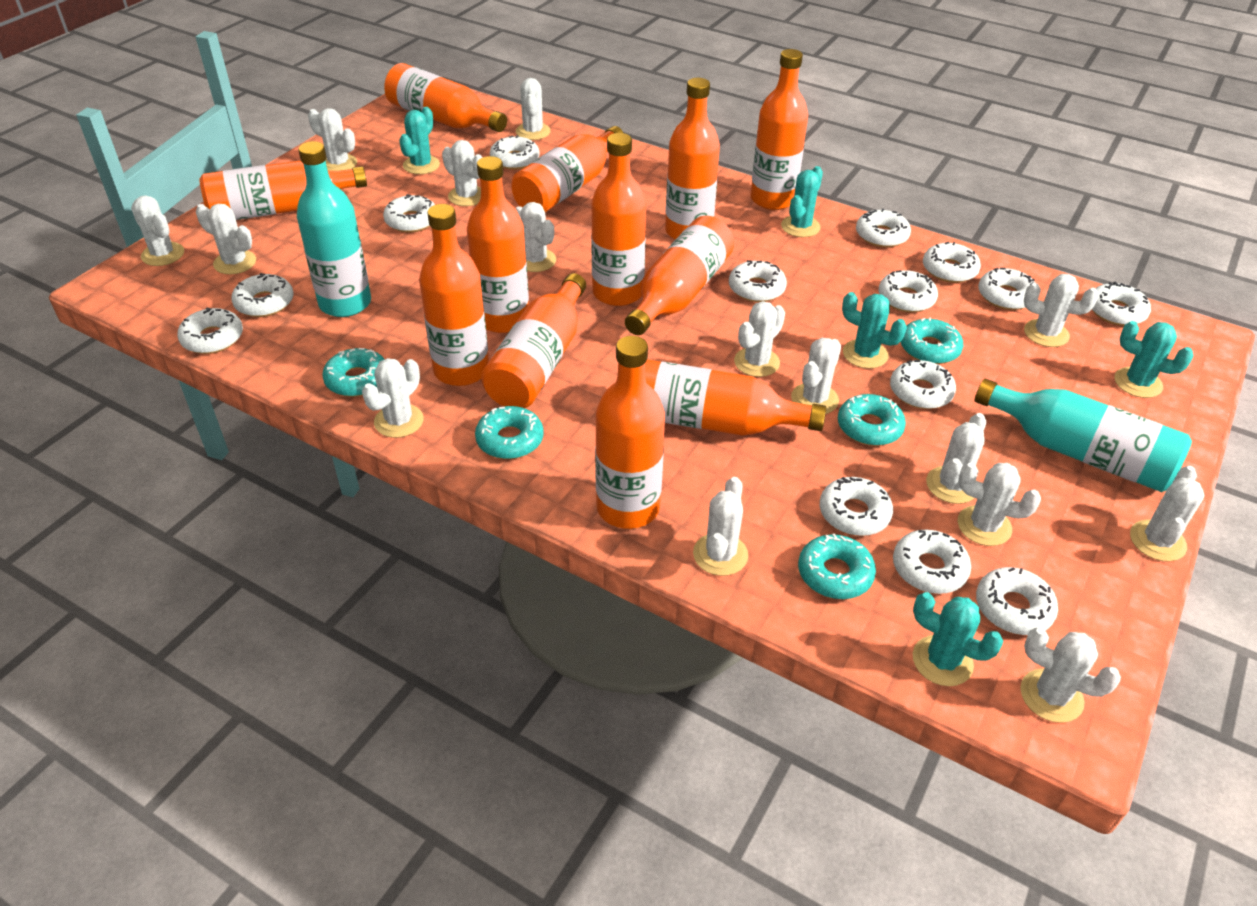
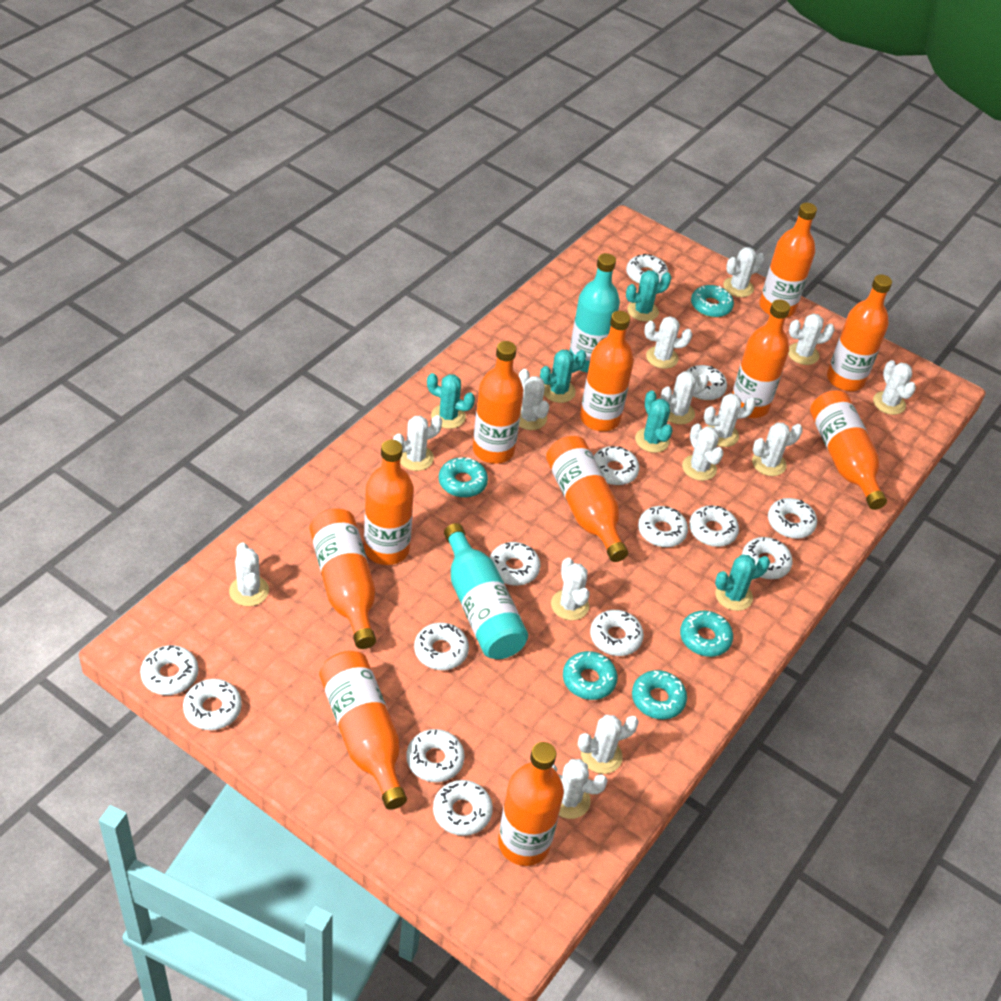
orange bottle: 12 -> 11
white cactus: 15 -> 14

